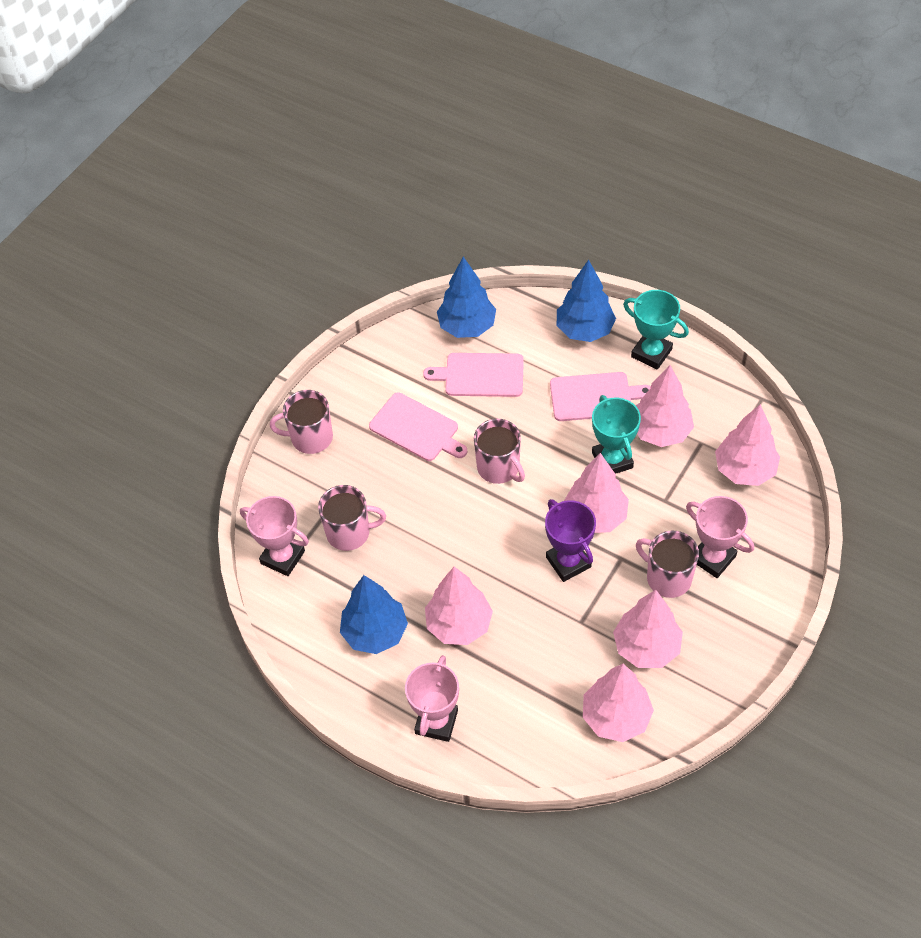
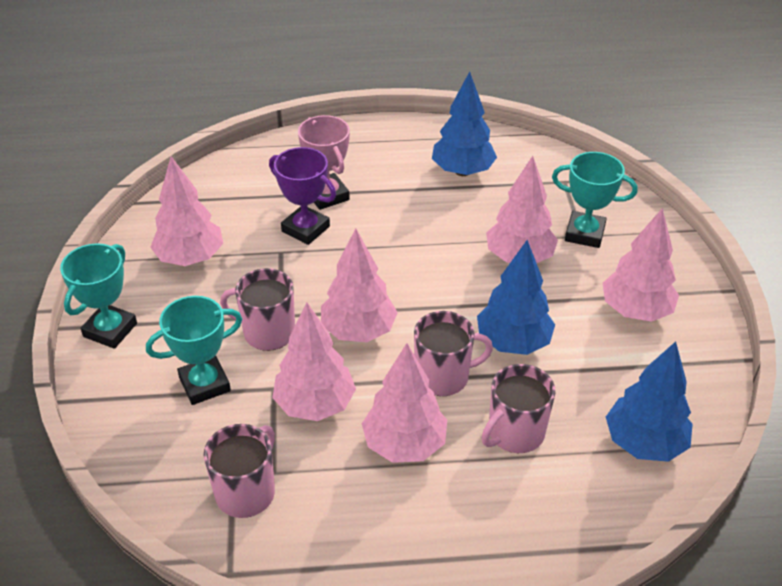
pink cutting board: 3 -> 0
pink trophy: 3 -> 1
turquoise trophy: 2 -> 3

